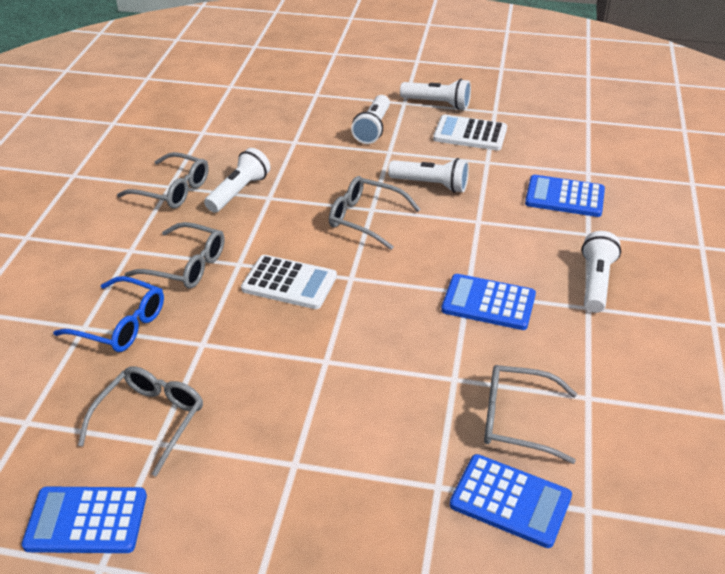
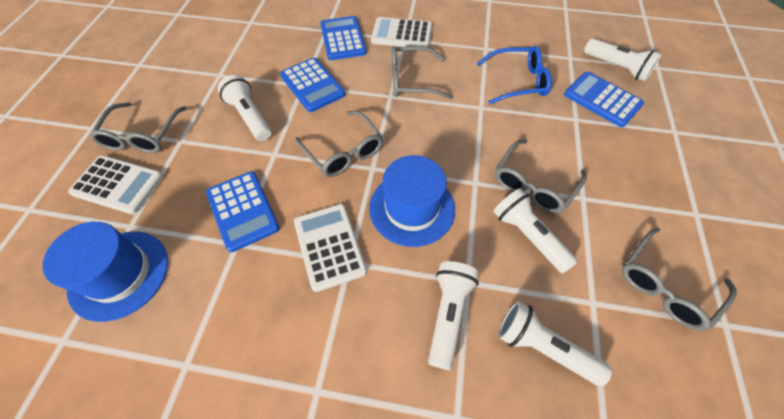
blue hat: 0 -> 2
white calculator: 2 -> 3

